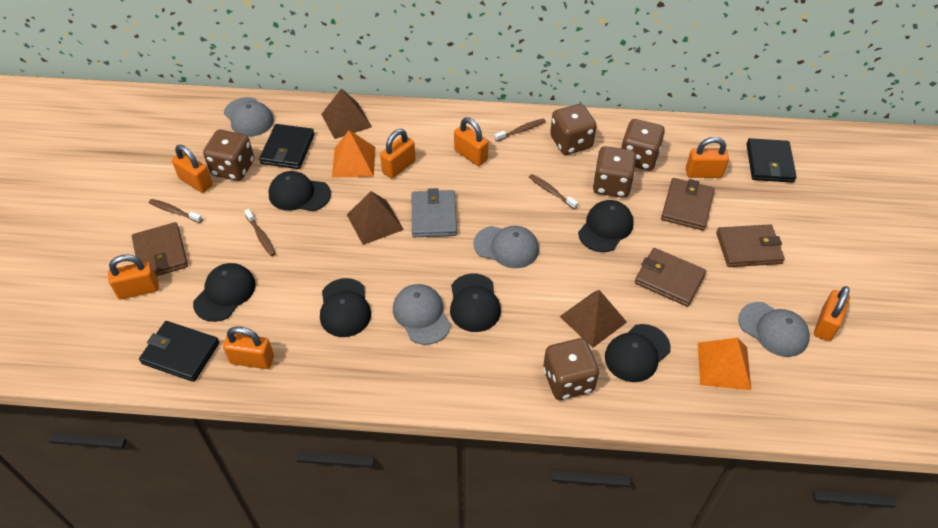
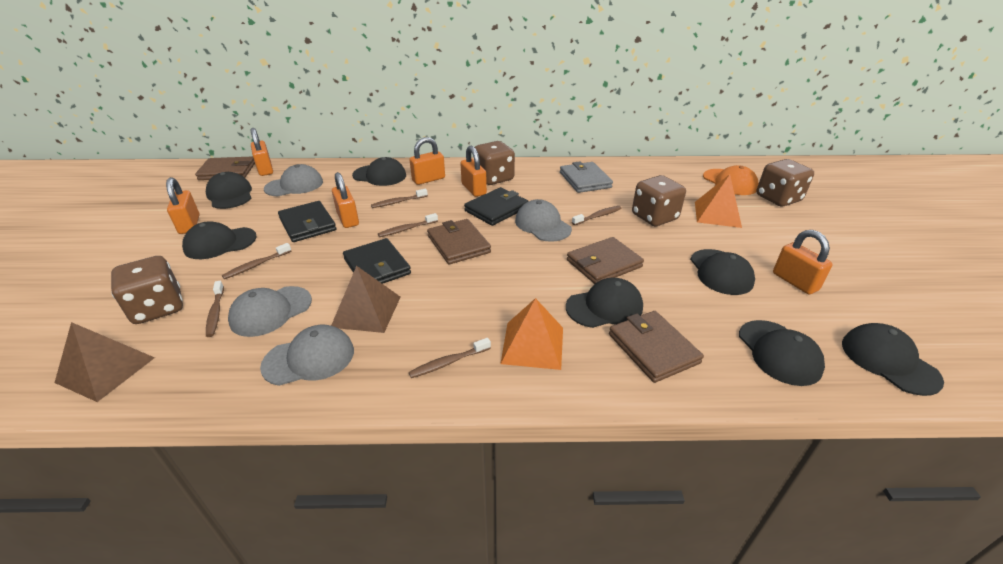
black cap: 6 -> 7
brown dice: 5 -> 4
brown pyramid: 3 -> 2
brown toothbrush: 4 -> 6
orange cap: 0 -> 1
orange padlock: 7 -> 6

